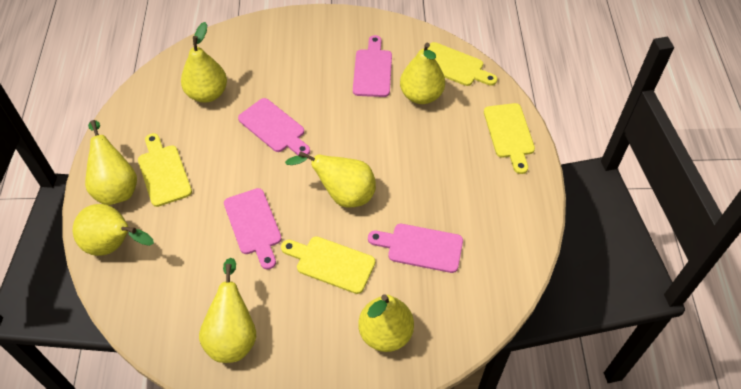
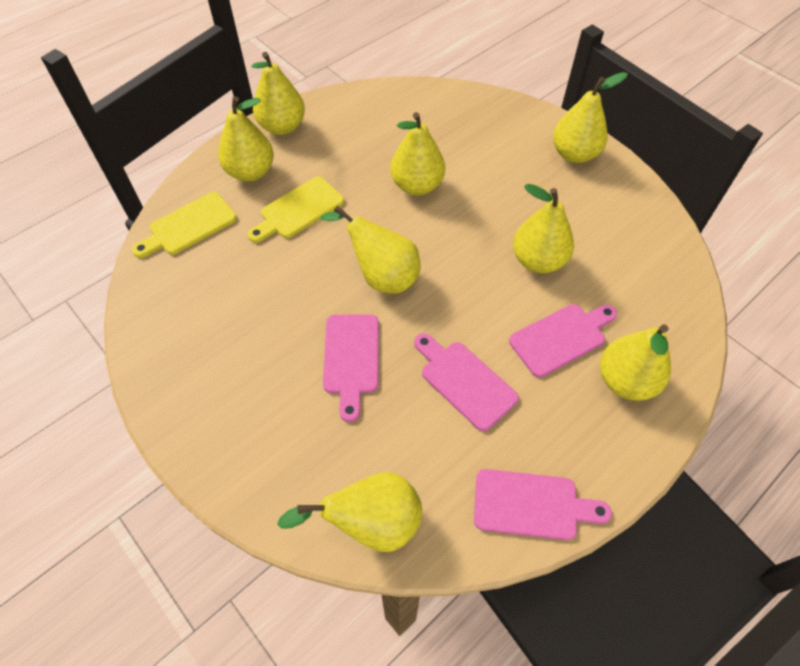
yellow cutting board: 4 -> 2
yellow pear: 7 -> 8

